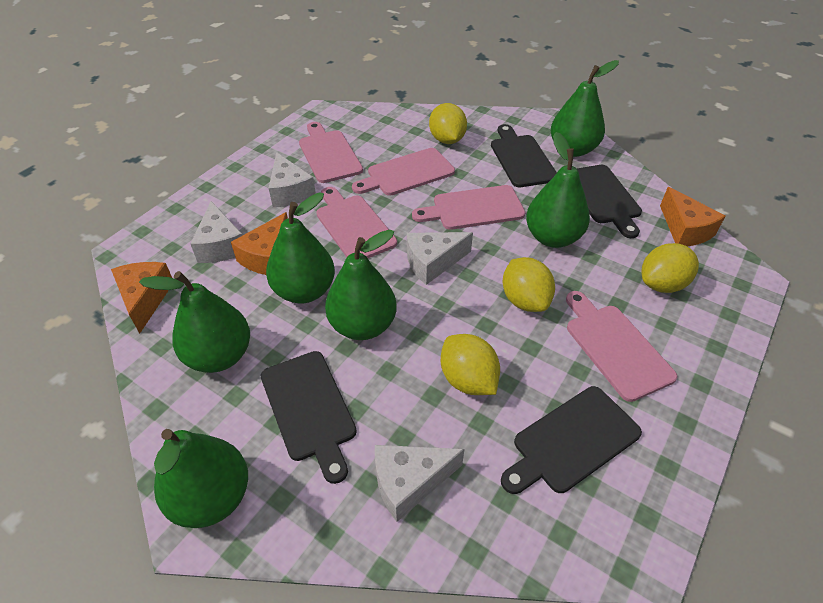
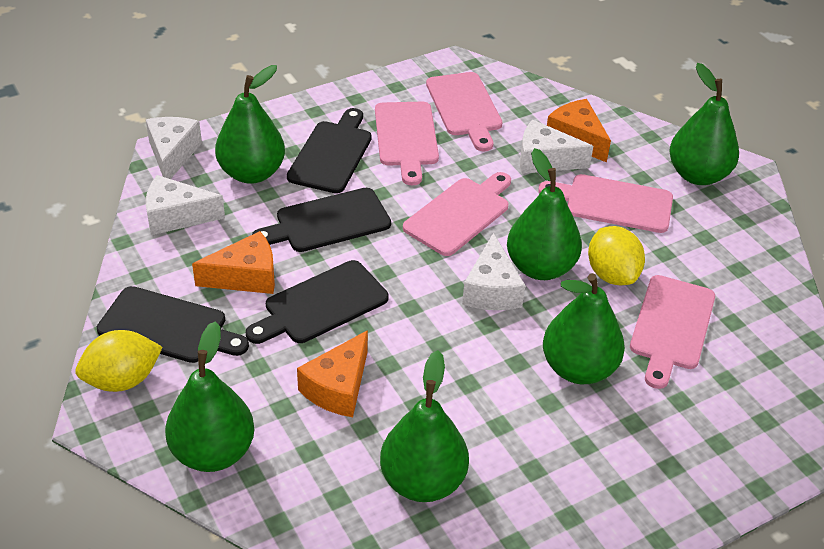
yellow lemon: 4 -> 2

